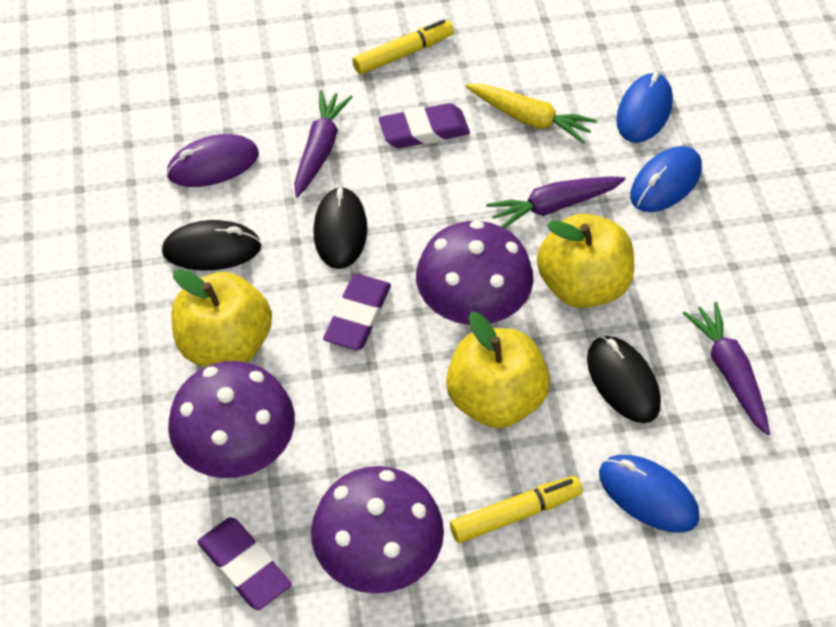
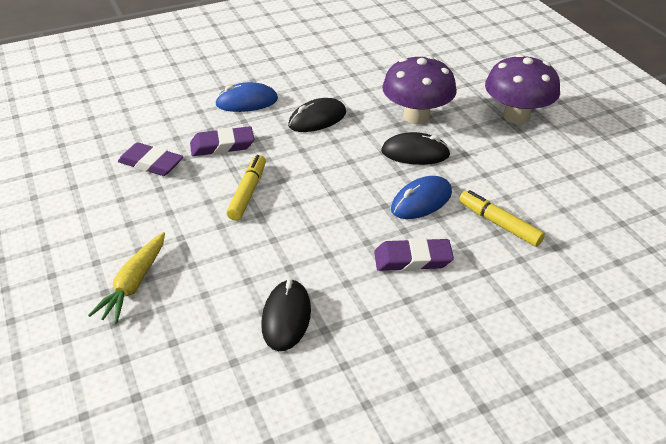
blue mouse: 3 -> 2
purple carrot: 3 -> 0
purple mouse: 1 -> 0
purple mushroom: 3 -> 2
yellow apple: 3 -> 0

